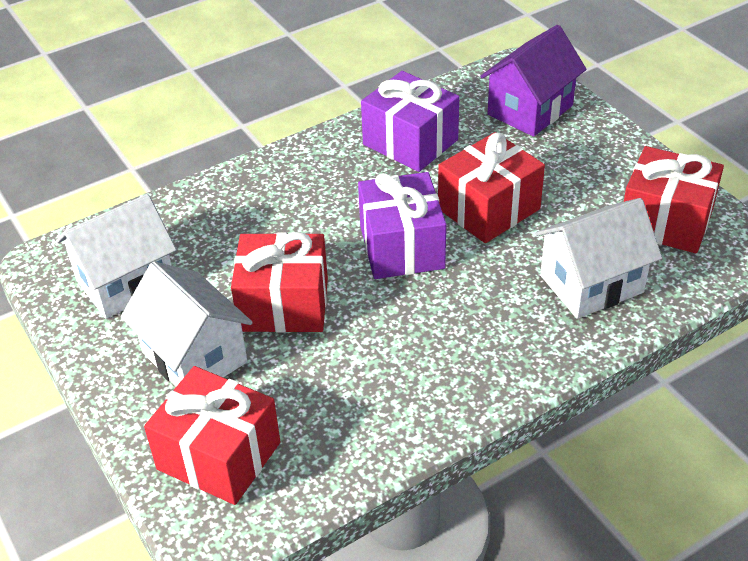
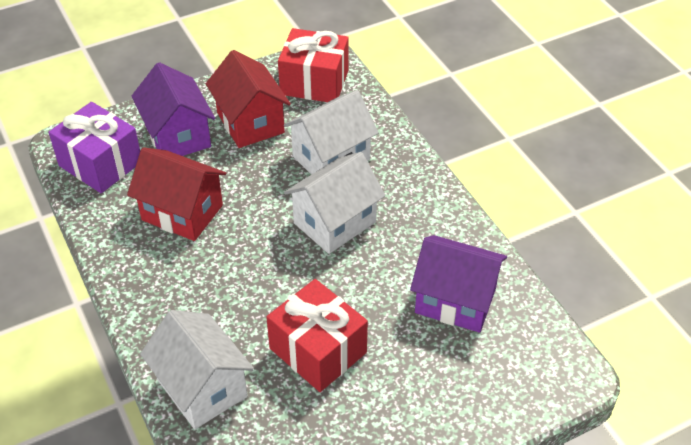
purple gift: 2 -> 1
purple house: 1 -> 2
red gift: 4 -> 2
red house: 0 -> 2

